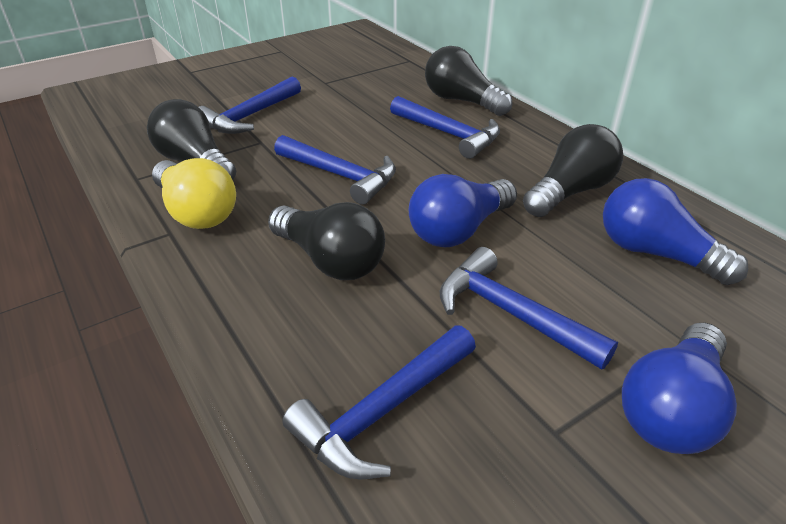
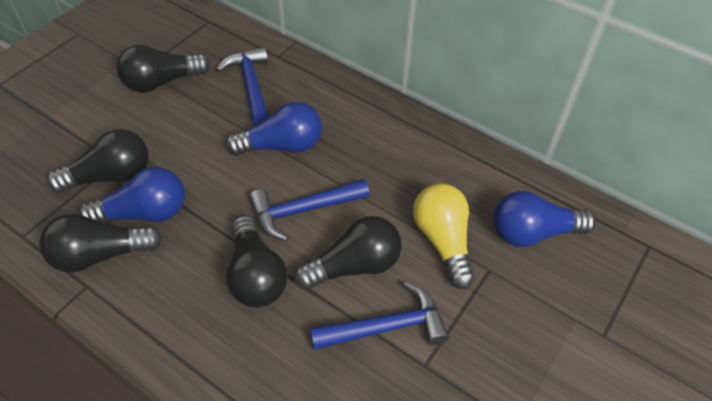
black light bulb: 4 -> 5
blue hammer: 5 -> 3

